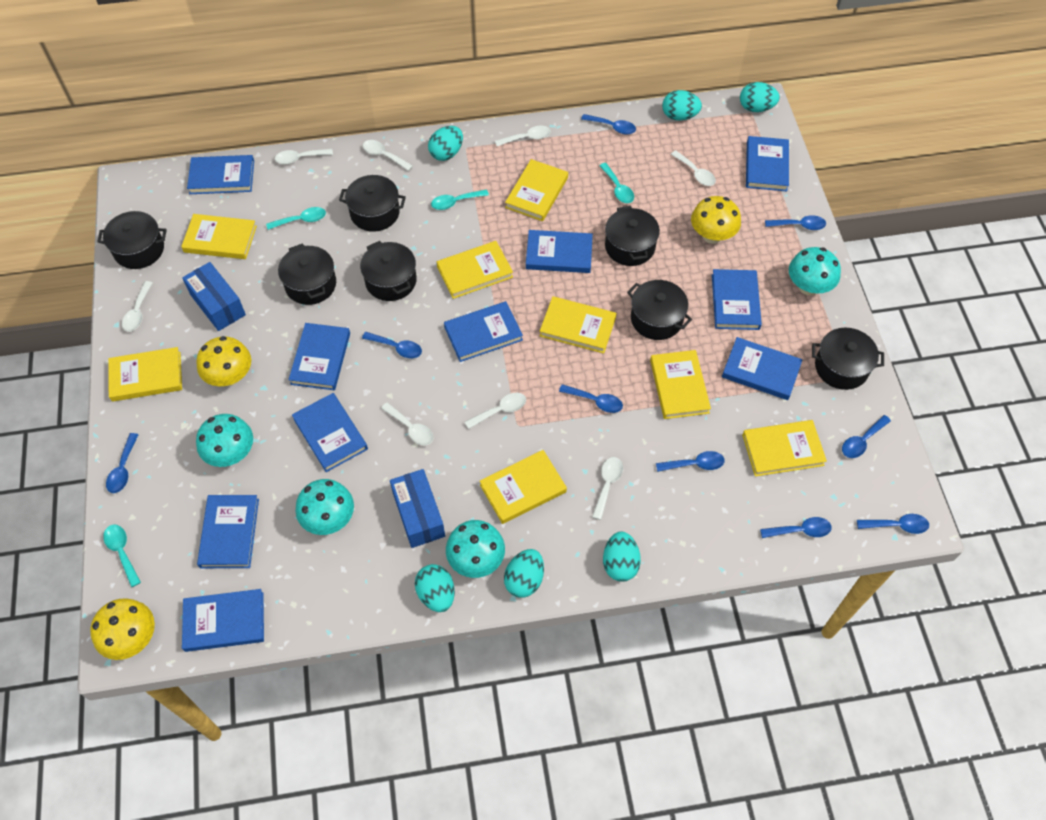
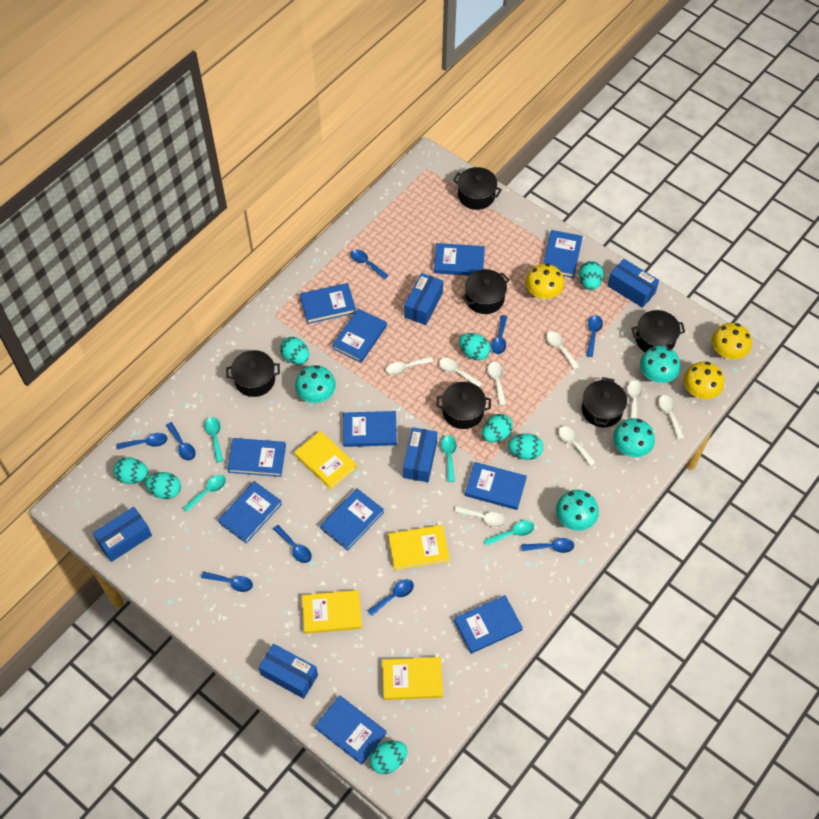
black pot: 7 -> 6
blue book: 10 -> 11
blue box: 2 -> 5
turquoise egg: 6 -> 8
yellow book: 8 -> 4

